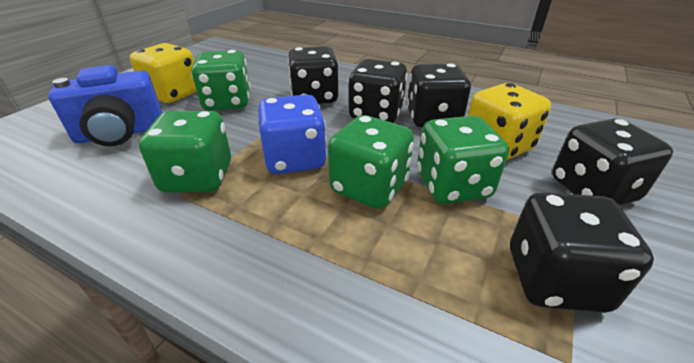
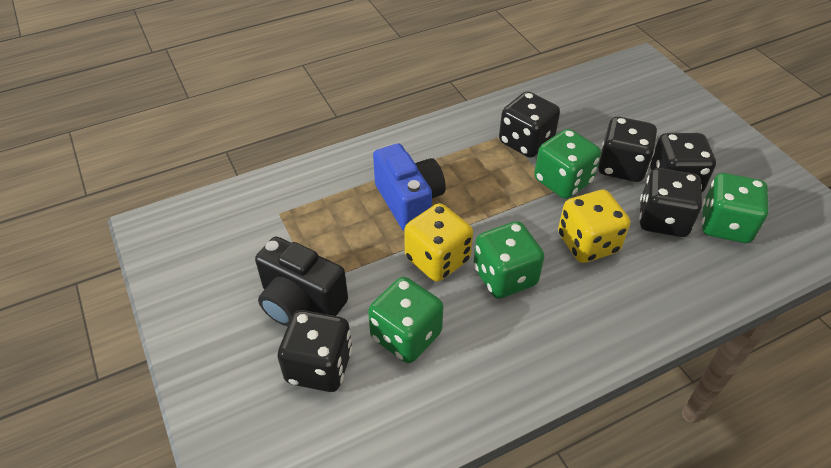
black camera: 0 -> 1
blue dice: 1 -> 0

